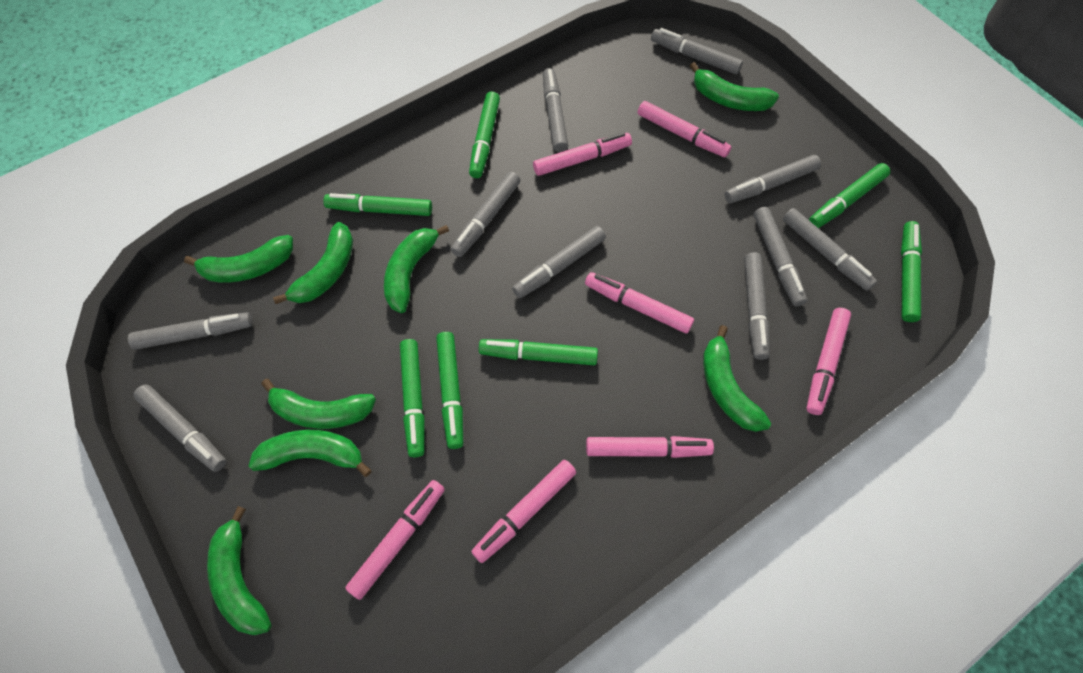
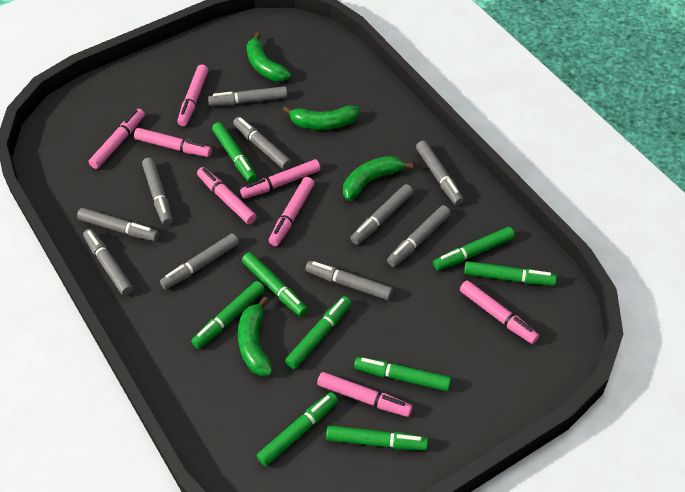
green banana: 8 -> 4
green marker: 7 -> 9
pink marker: 7 -> 8

